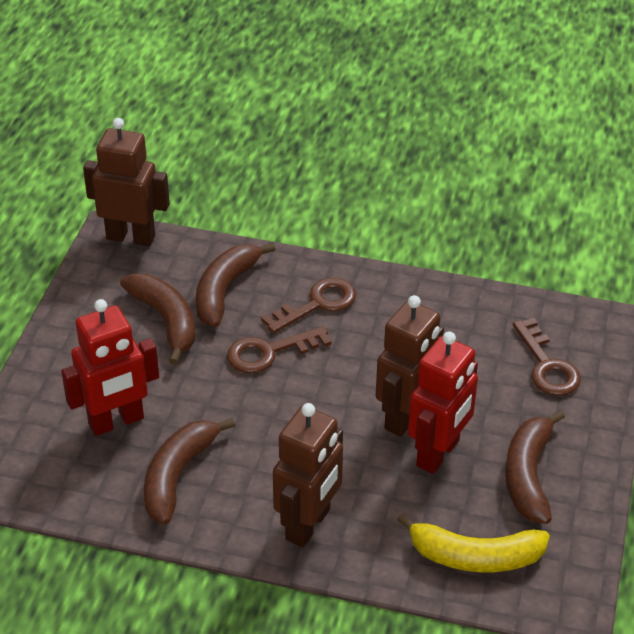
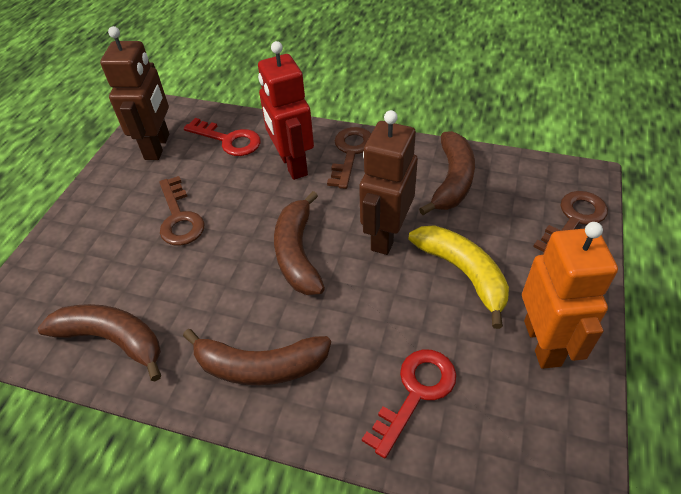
brown robot: 3 -> 2
orange robot: 0 -> 1
red key: 0 -> 2
red robot: 2 -> 1

